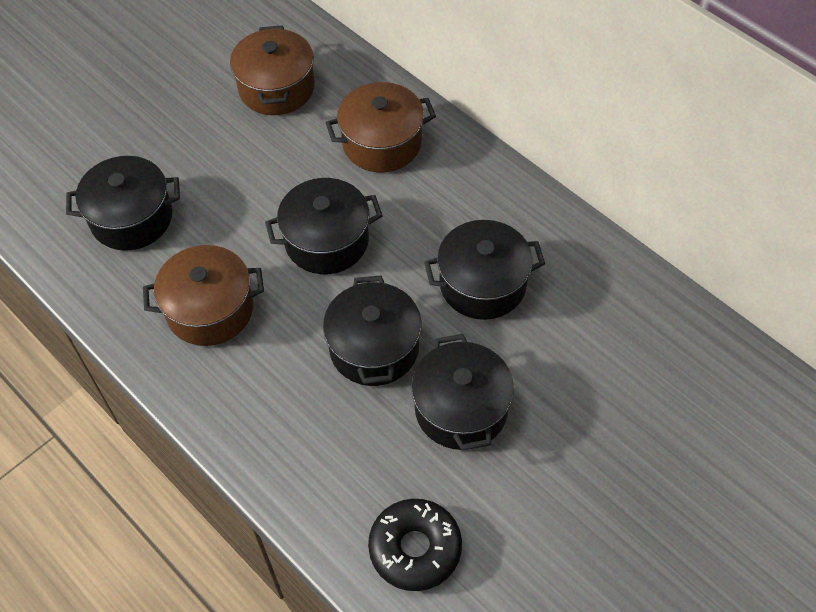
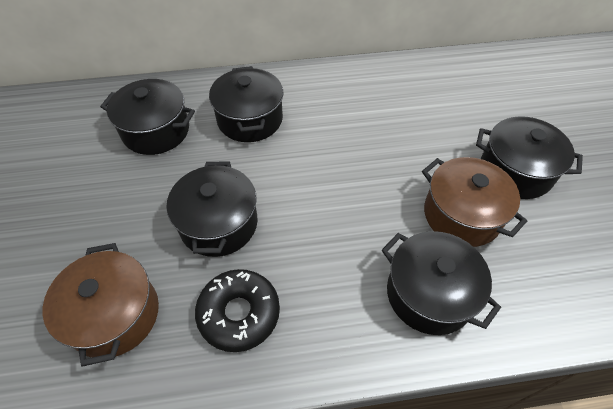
brown pot: 3 -> 2

